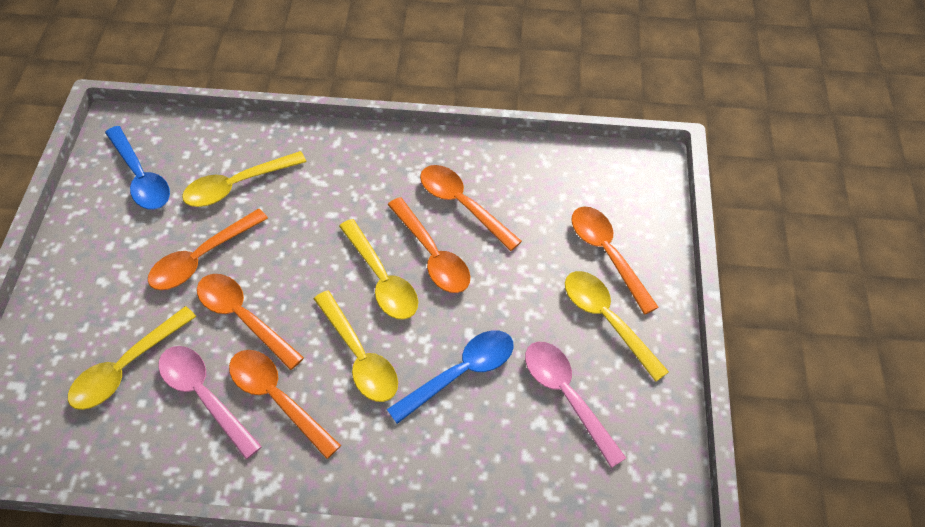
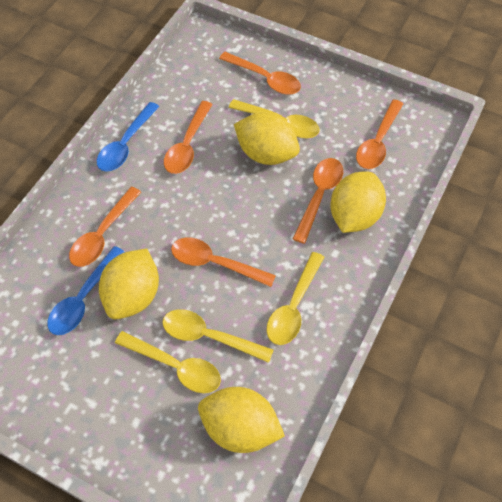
pink spoon: 2 -> 0
yellow lemon: 0 -> 4
yellow spoon: 5 -> 4

